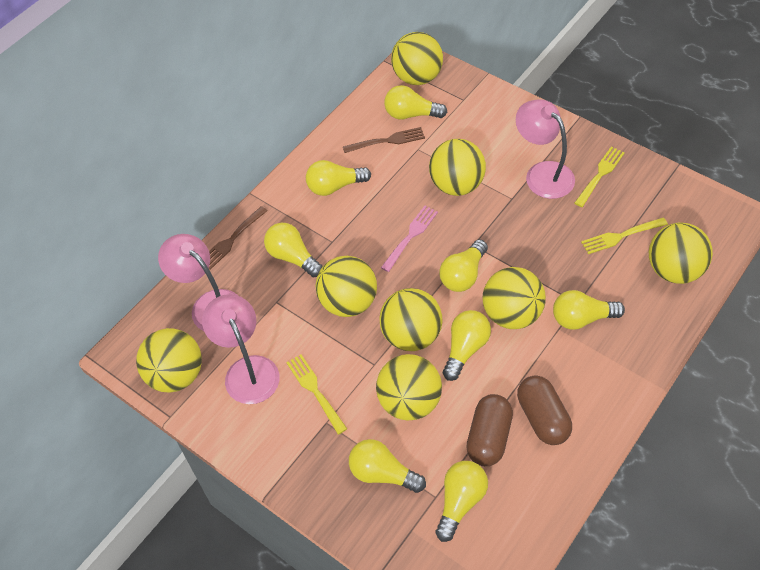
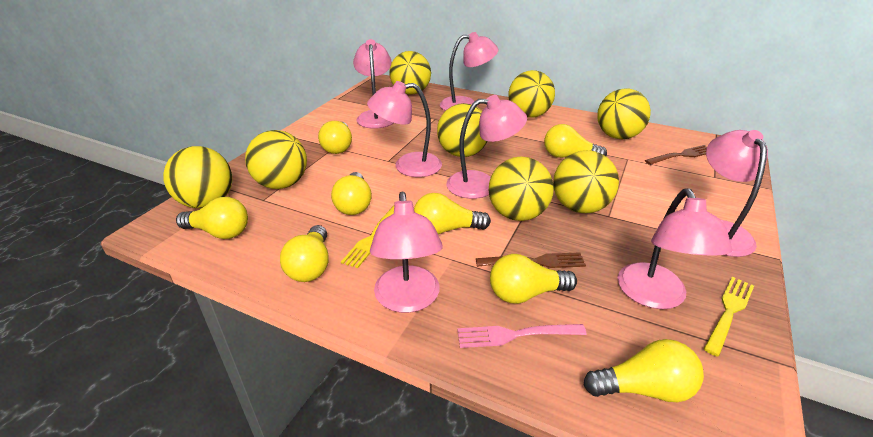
brown capsule: 2 -> 0
pink lamp: 3 -> 7
yellow fork: 3 -> 2

